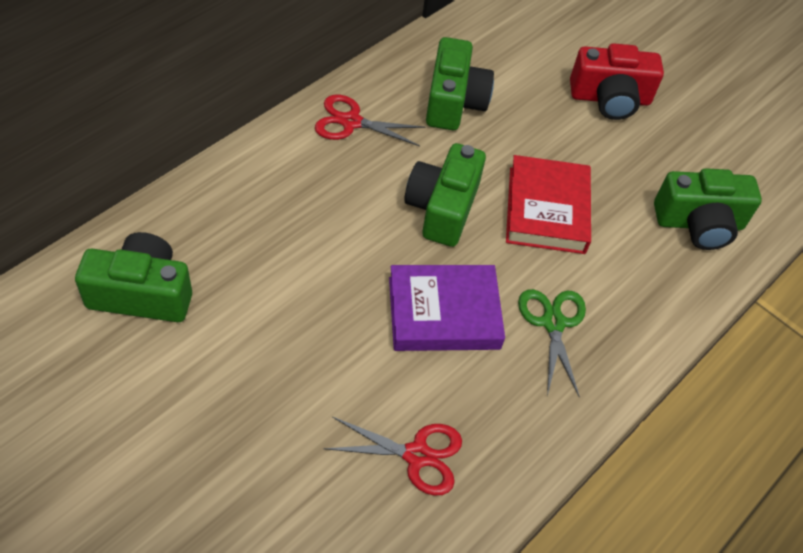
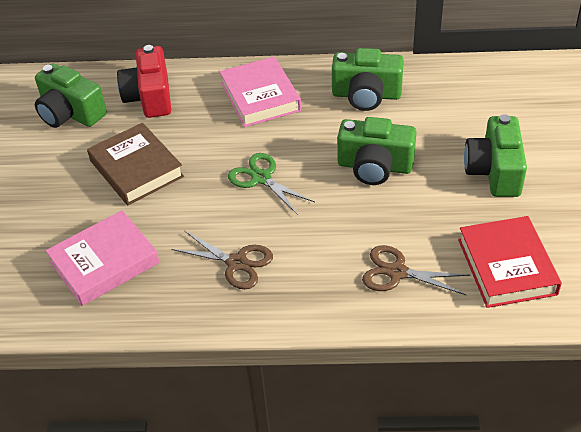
brown book: 0 -> 1
brown scissors: 0 -> 2
pink book: 0 -> 2
purple book: 1 -> 0
red scissors: 2 -> 0

